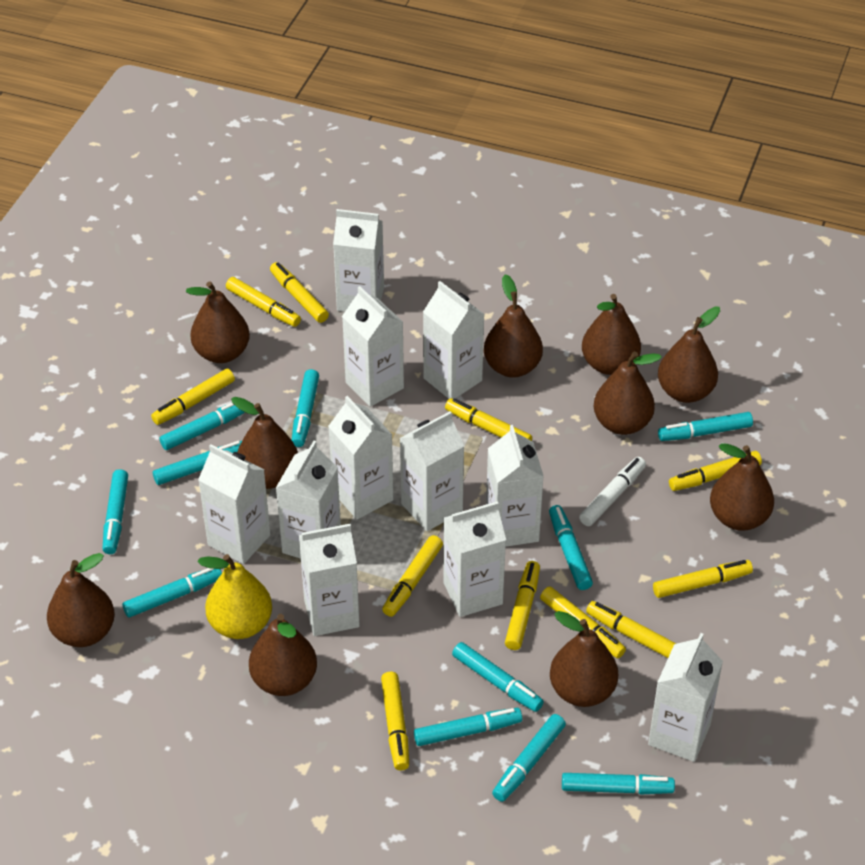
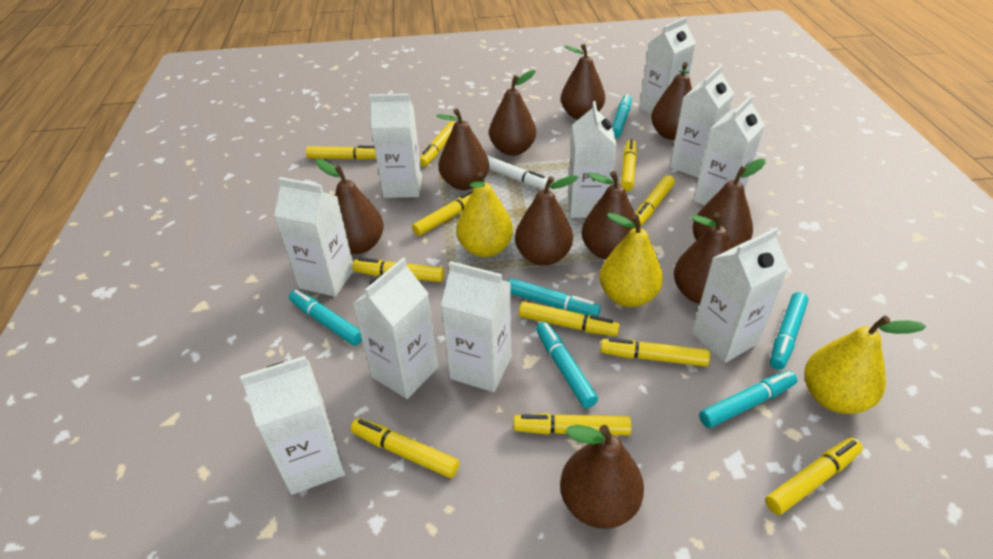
turquoise marker: 11 -> 6
white carton: 11 -> 10
yellow pear: 1 -> 3

